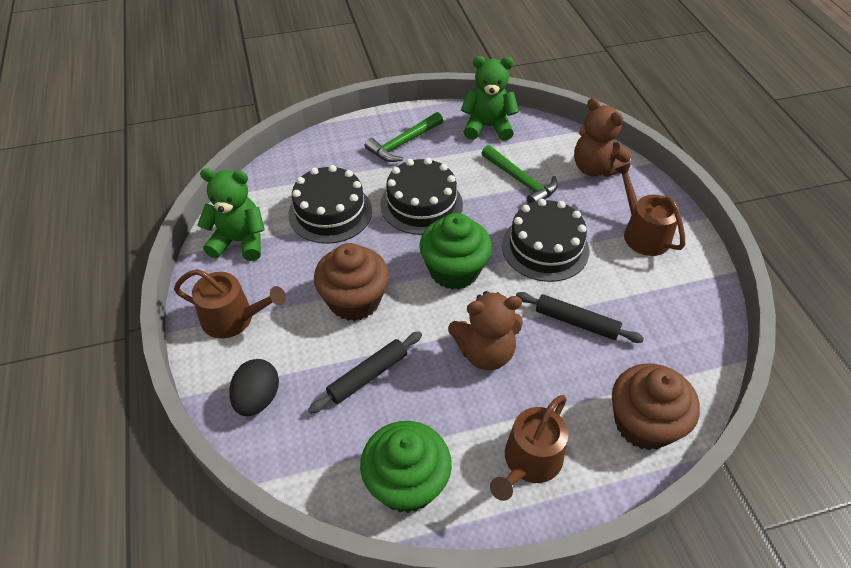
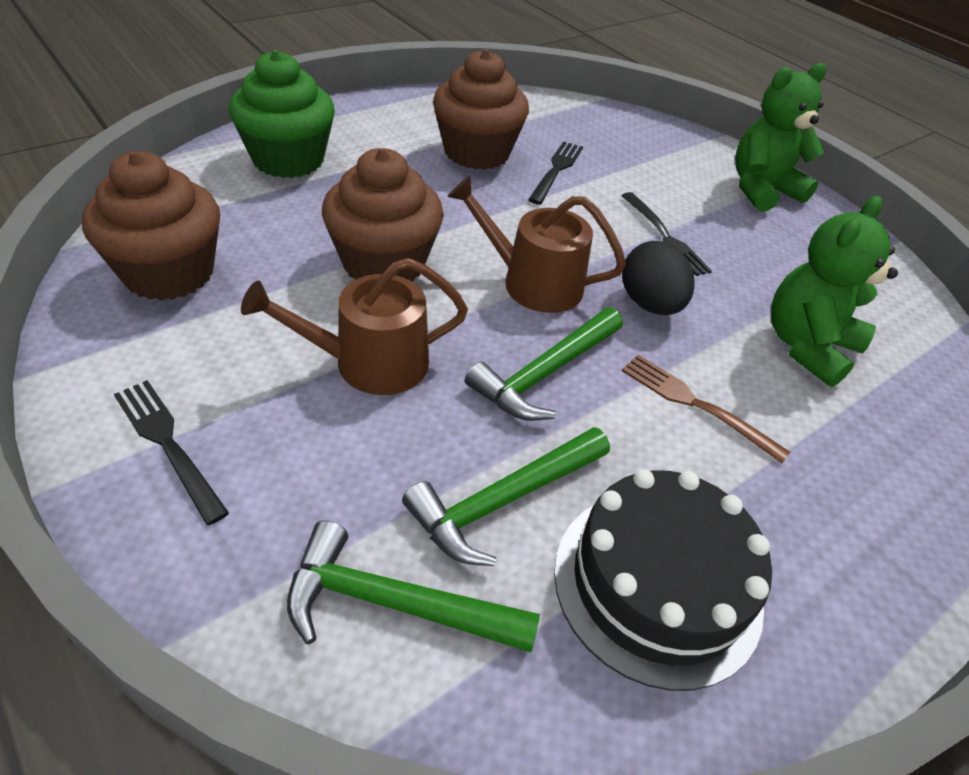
black cake: 3 -> 1
black fork: 0 -> 3
black rolling pin: 2 -> 0
brown cupcake: 2 -> 3
brown fork: 0 -> 1
brown teddy bear: 2 -> 0
brown watering can: 3 -> 2
green cupcake: 2 -> 1
green hammer: 2 -> 3

